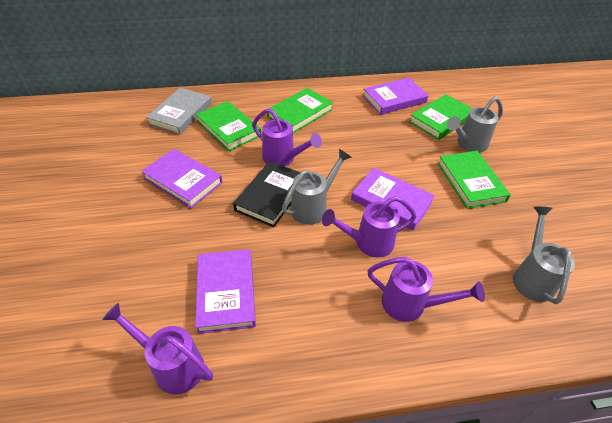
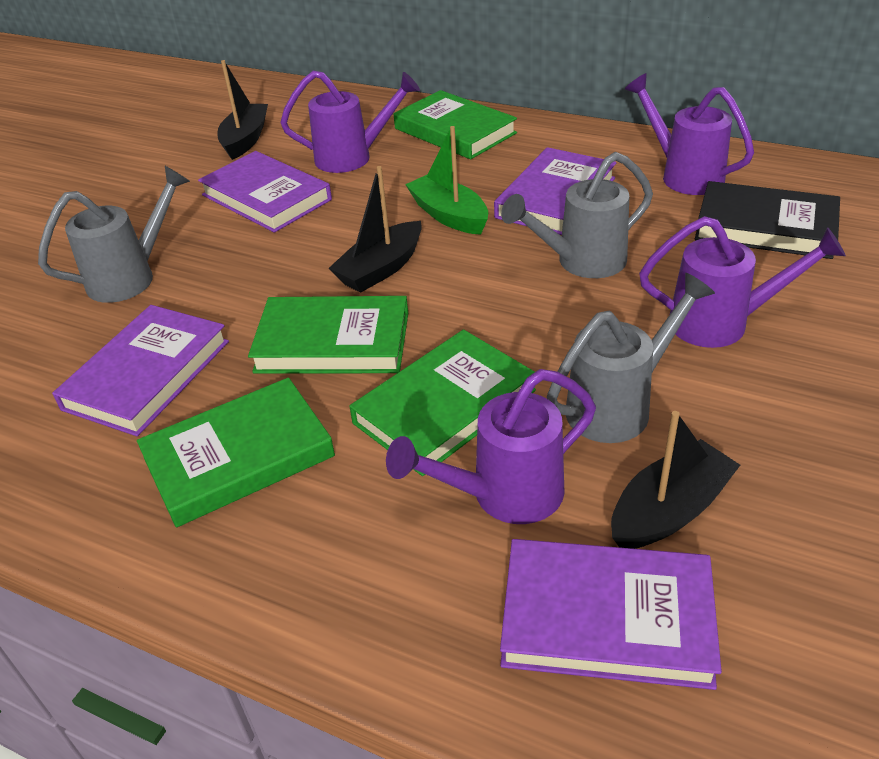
black boat: 0 -> 3
green boat: 0 -> 1
grey book: 1 -> 0

